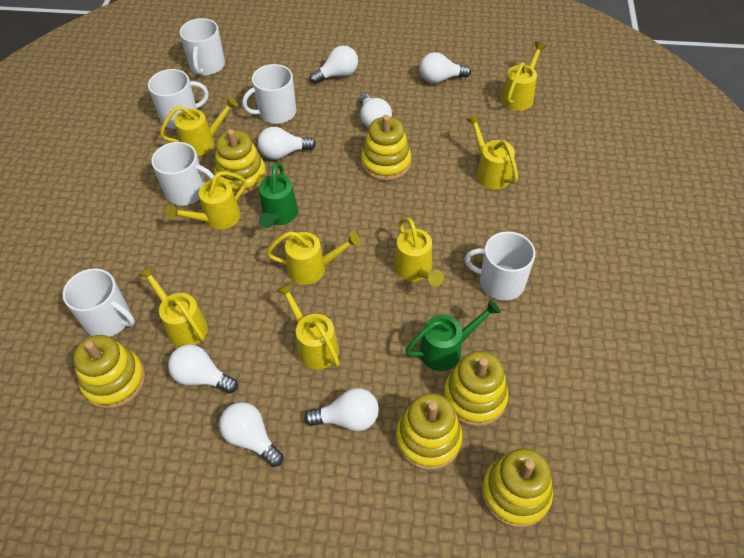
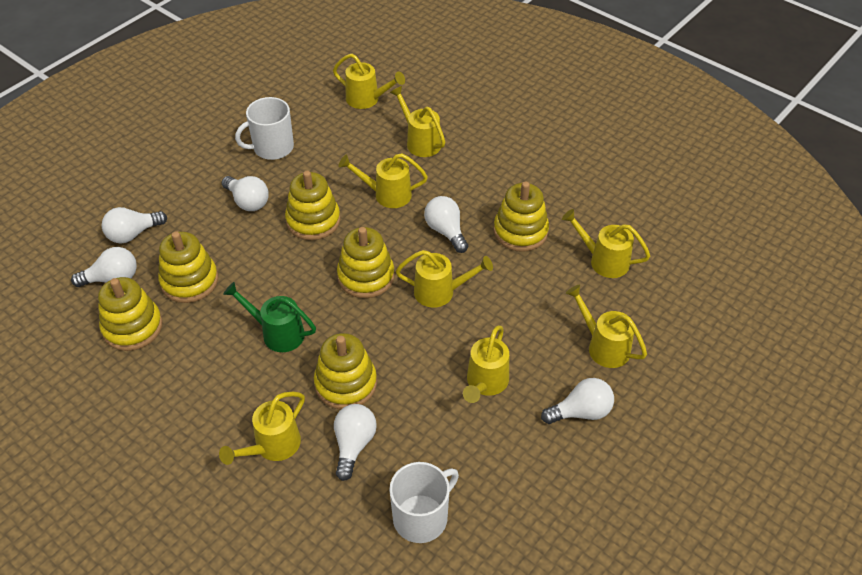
green watering can: 2 -> 1
white light bulb: 7 -> 6
white mug: 6 -> 2

